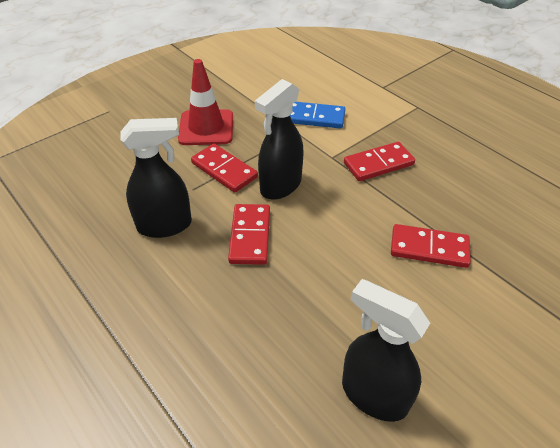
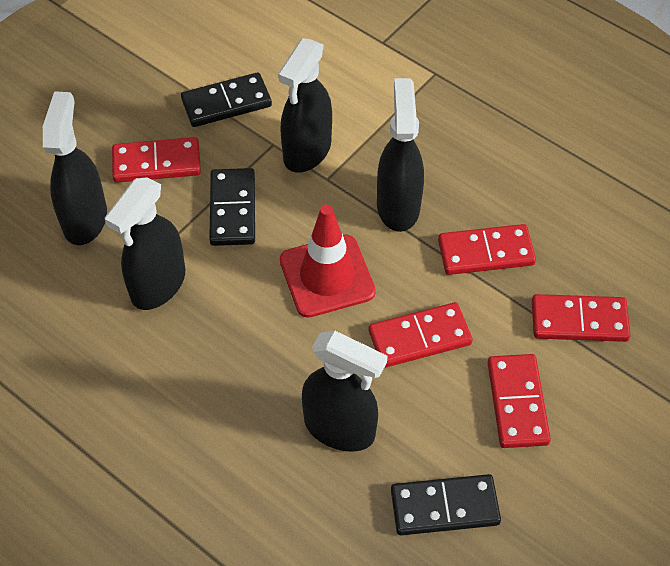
black domino: 0 -> 3
black spray bottle: 3 -> 5
blue domino: 1 -> 0
red domino: 4 -> 5

